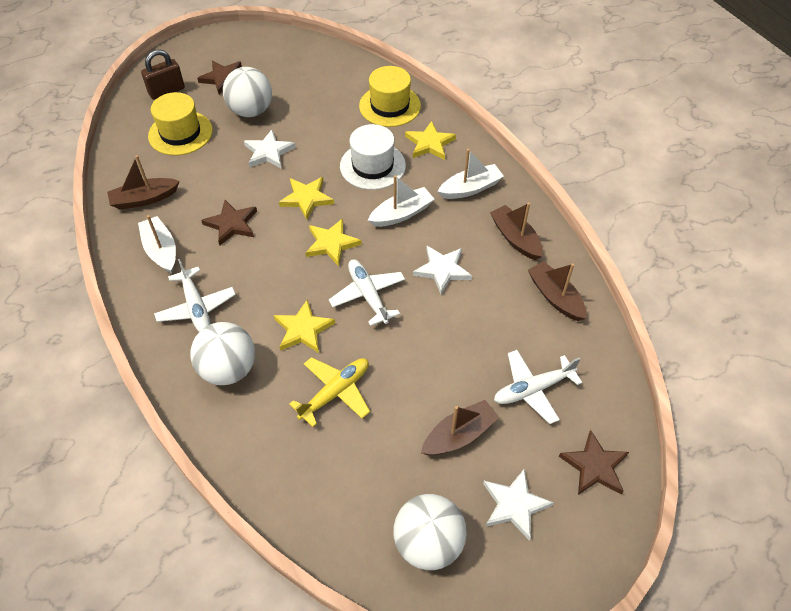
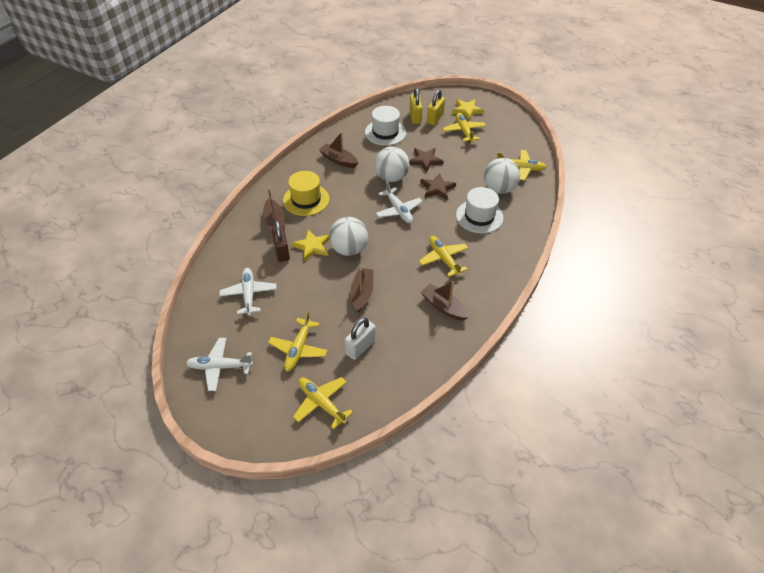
brown star: 3 -> 2
white boat: 3 -> 0
white hat: 1 -> 2
white padlock: 0 -> 1
white star: 3 -> 0
yellow hat: 2 -> 1
yellow padlock: 0 -> 2
yellow plane: 1 -> 5
yellow star: 4 -> 2

